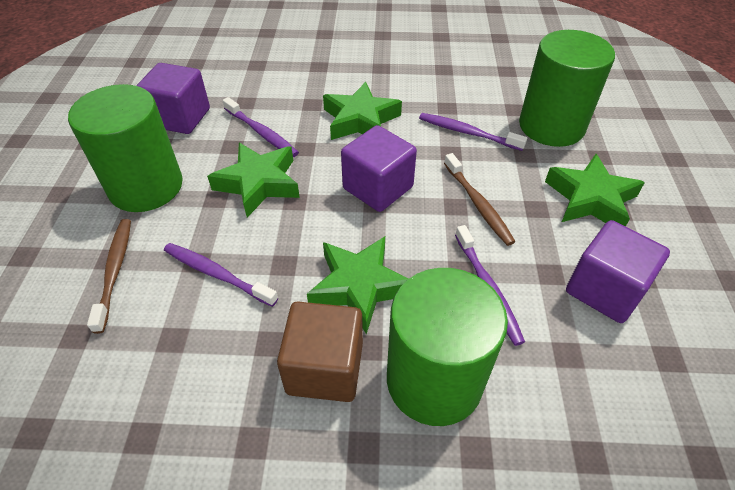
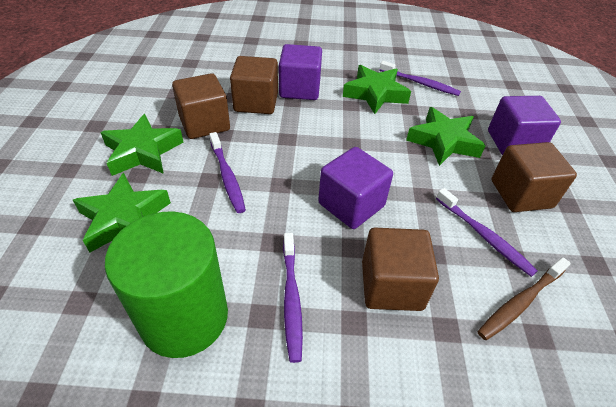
brown cube: 1 -> 4
brown toothbrush: 2 -> 1
green cylinder: 3 -> 1

